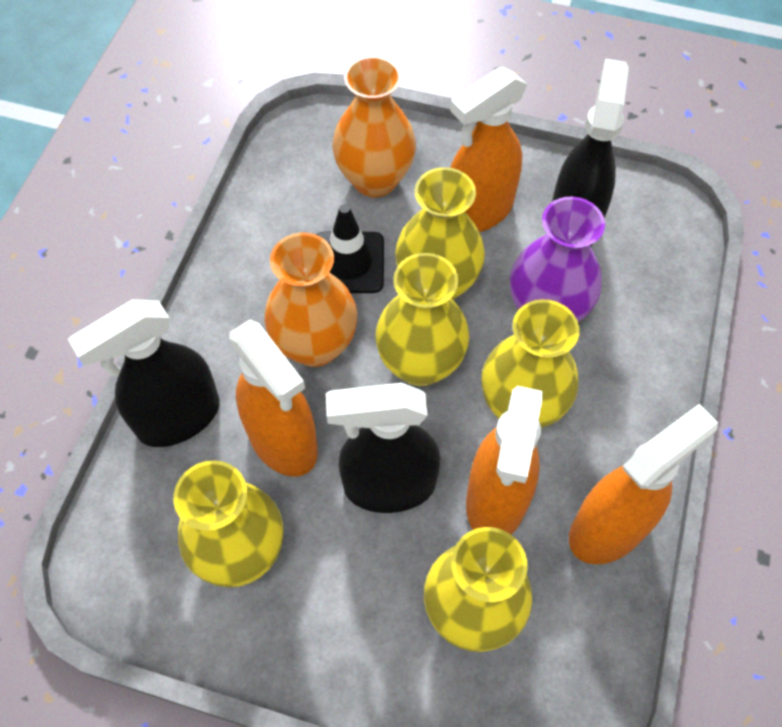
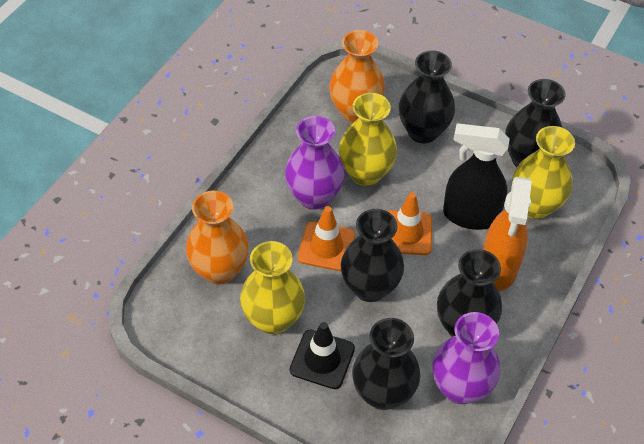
black spray bottle: 3 -> 1
black vase: 0 -> 5
orange spray bottle: 4 -> 1
orange traffic cone: 0 -> 2
purple vase: 1 -> 2
yellow vase: 5 -> 3

